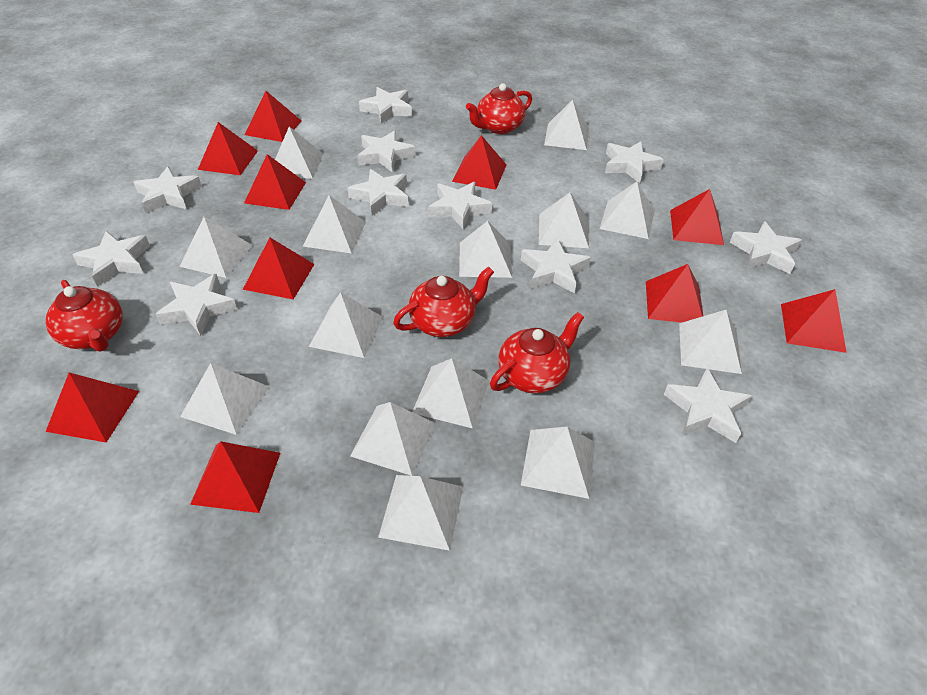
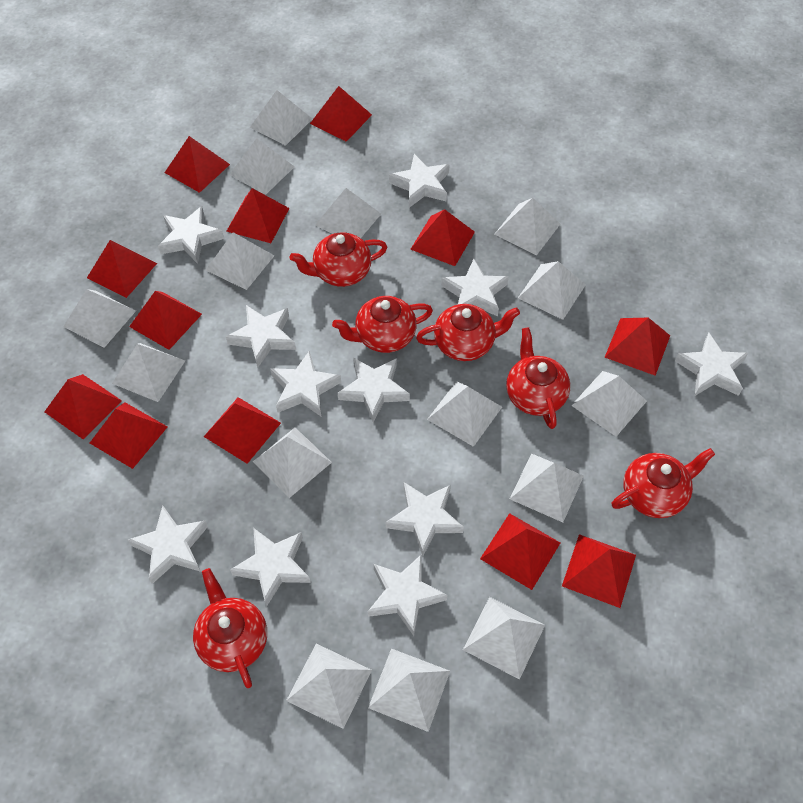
red pyramid: 10 -> 12
red teapot: 4 -> 6
white pyramid: 14 -> 15

